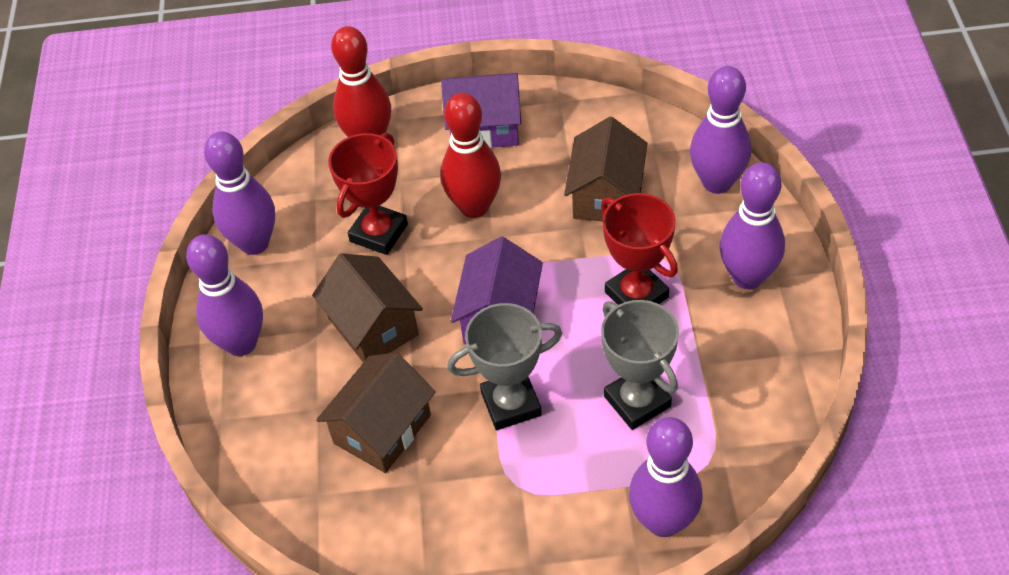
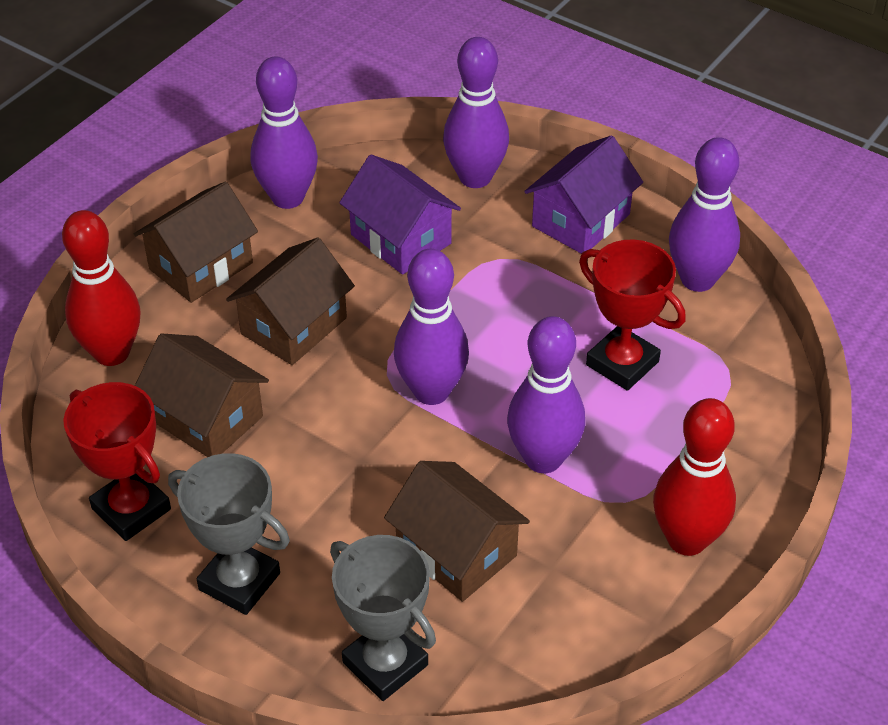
brown house: 3 -> 4

